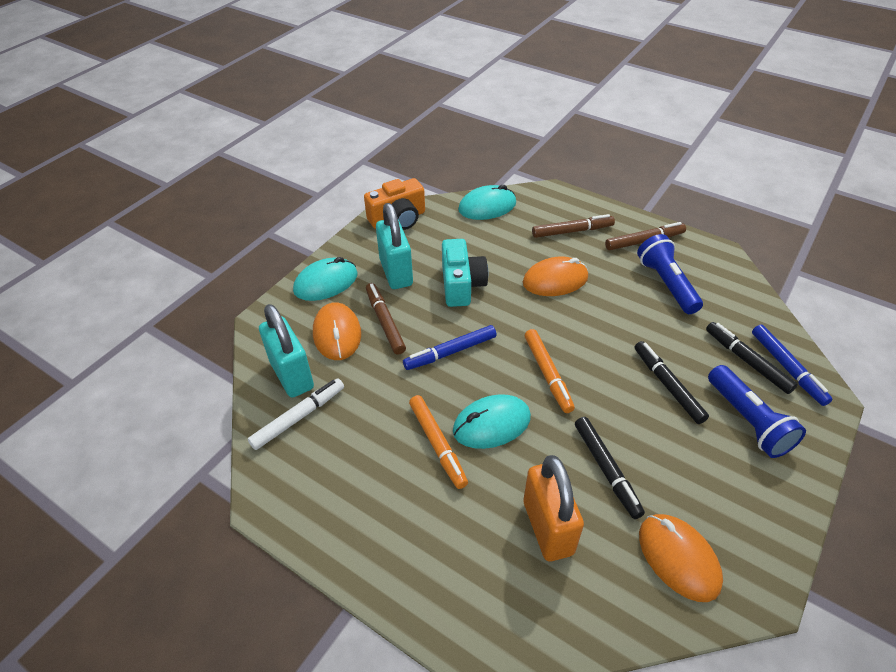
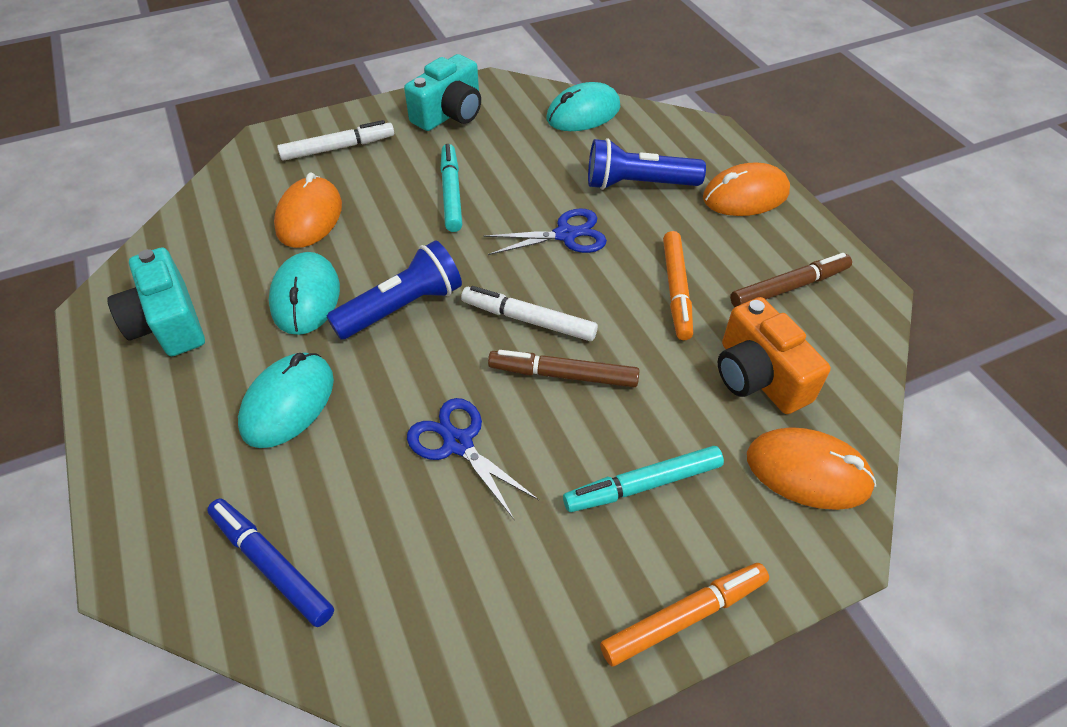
black marker: 3 -> 0
blue marker: 2 -> 1
blue scissors: 0 -> 2
brown marker: 3 -> 2
orange padlock: 1 -> 0
turquoise camera: 1 -> 2
turquoise marker: 0 -> 2
turquoise padlock: 2 -> 0
white marker: 1 -> 2

